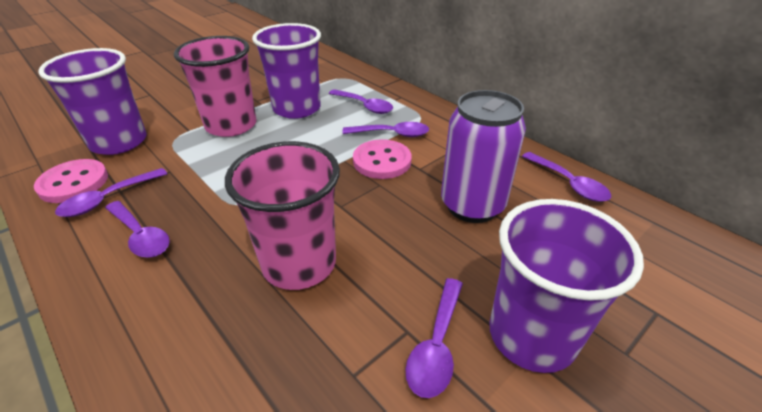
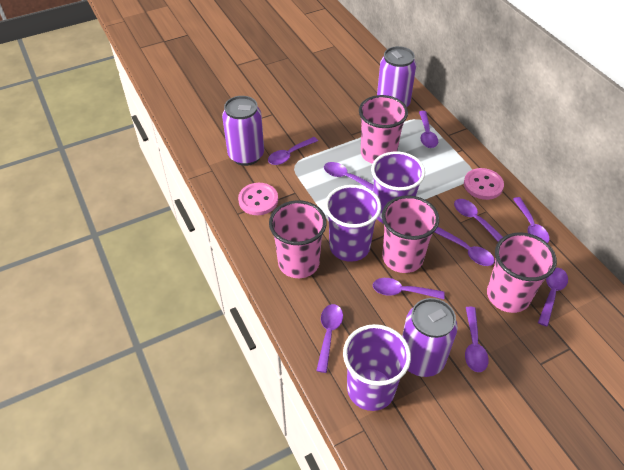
pink cup: 2 -> 4
purple can: 1 -> 3
purple spoon: 6 -> 10

